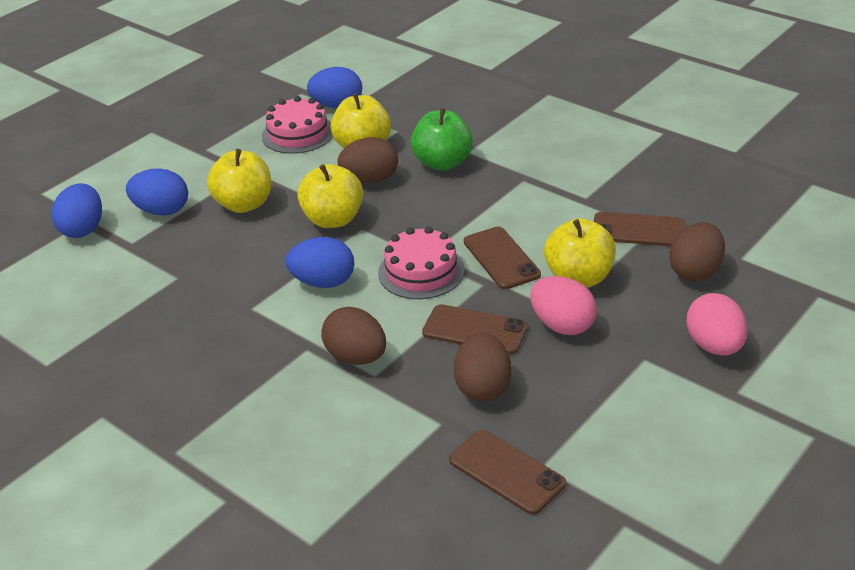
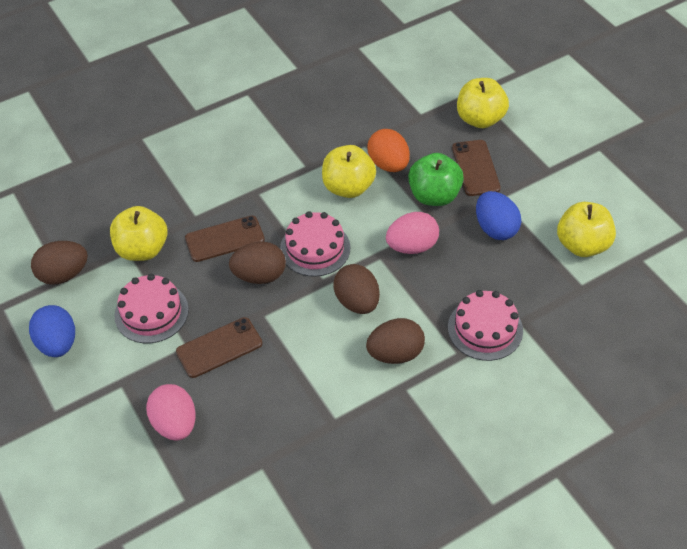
blue egg: 4 -> 2
brown phone: 4 -> 3
orange egg: 0 -> 1
pink cake: 2 -> 3

